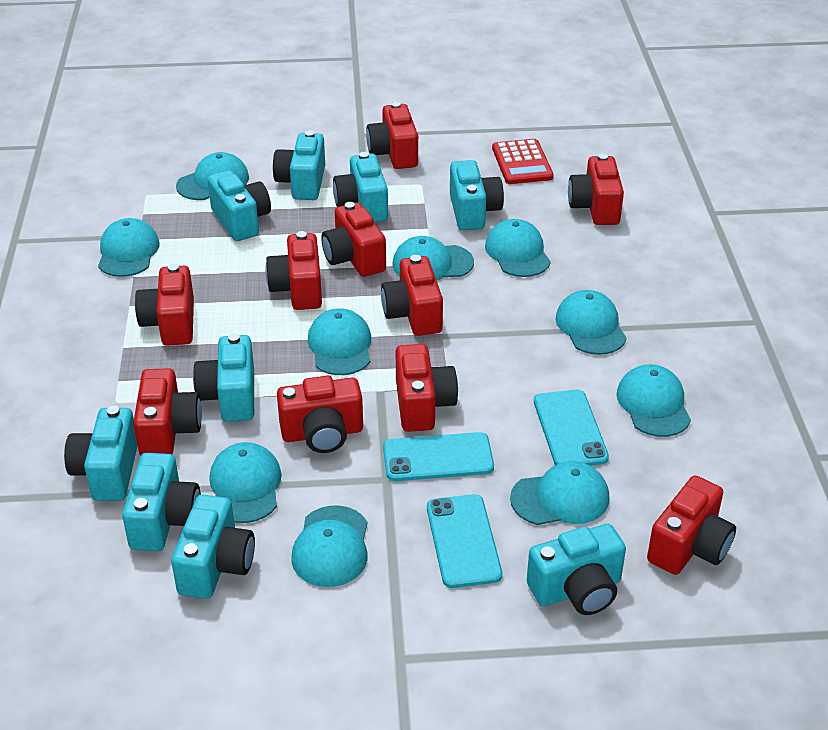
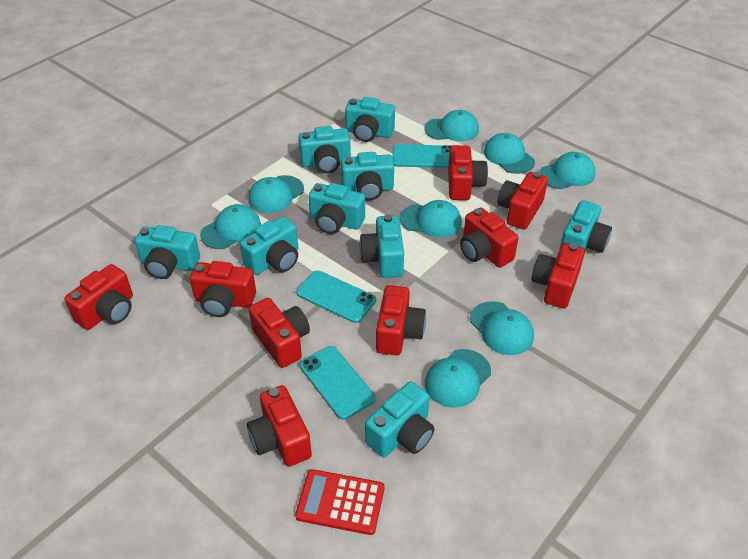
red camera: 10 -> 9
turquoise cap: 10 -> 8

